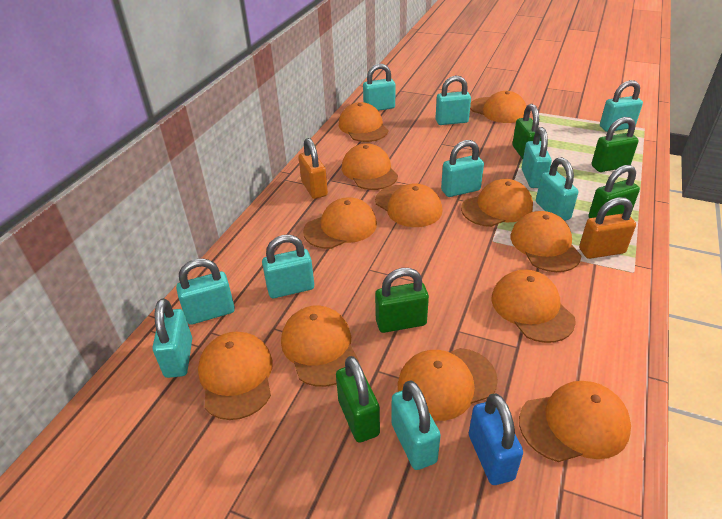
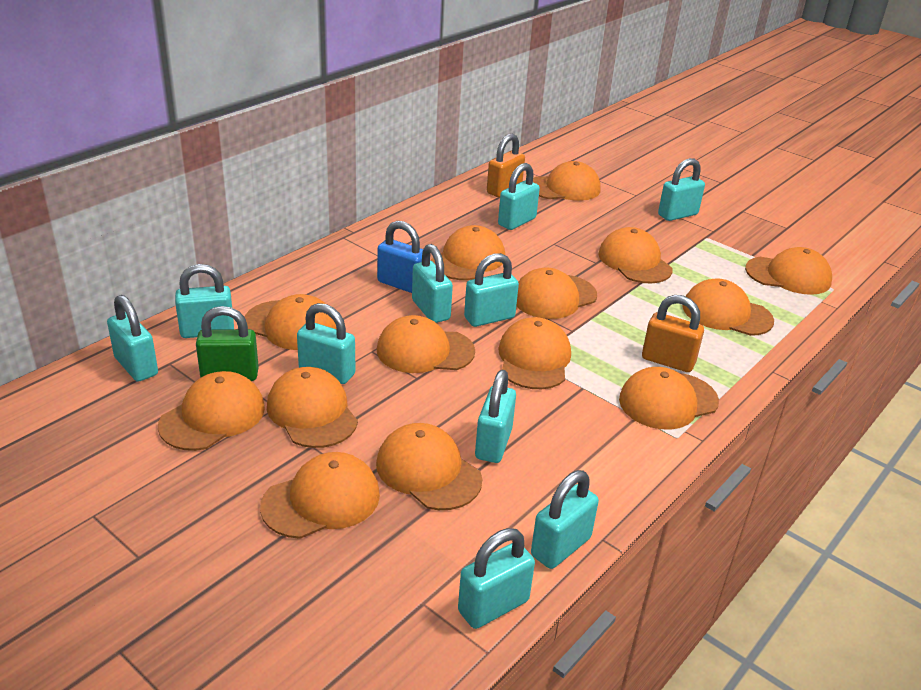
green padlock: 5 -> 1
orange cap: 12 -> 14

